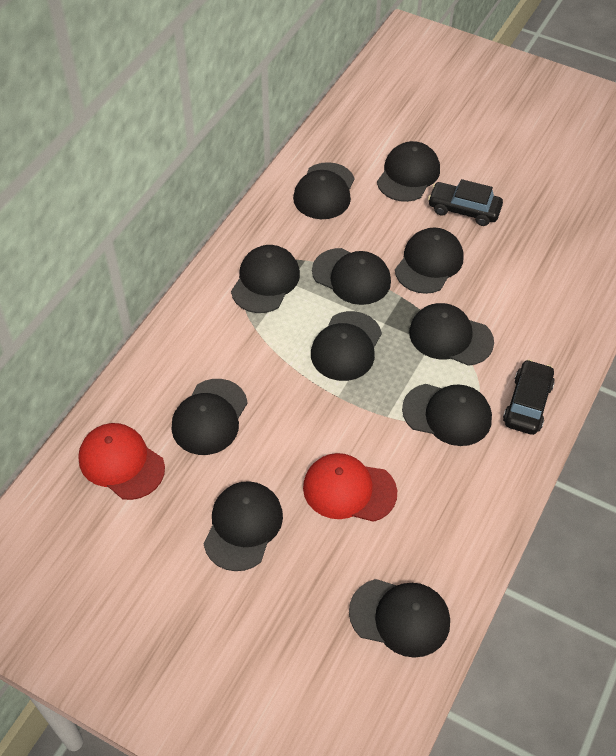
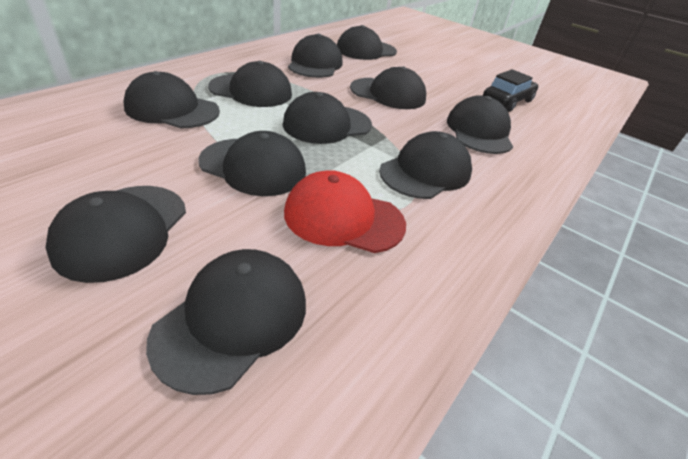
black car: 2 -> 1
red cap: 2 -> 1

